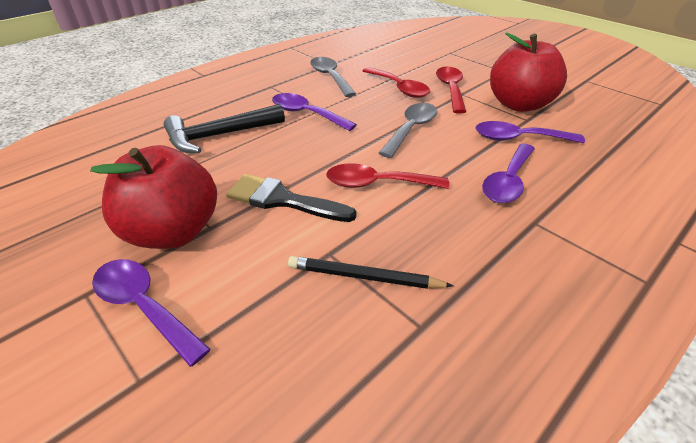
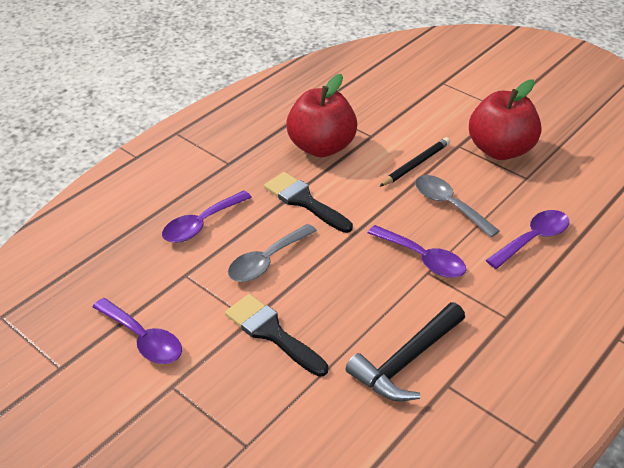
black brush: 1 -> 2
red spoon: 3 -> 0

